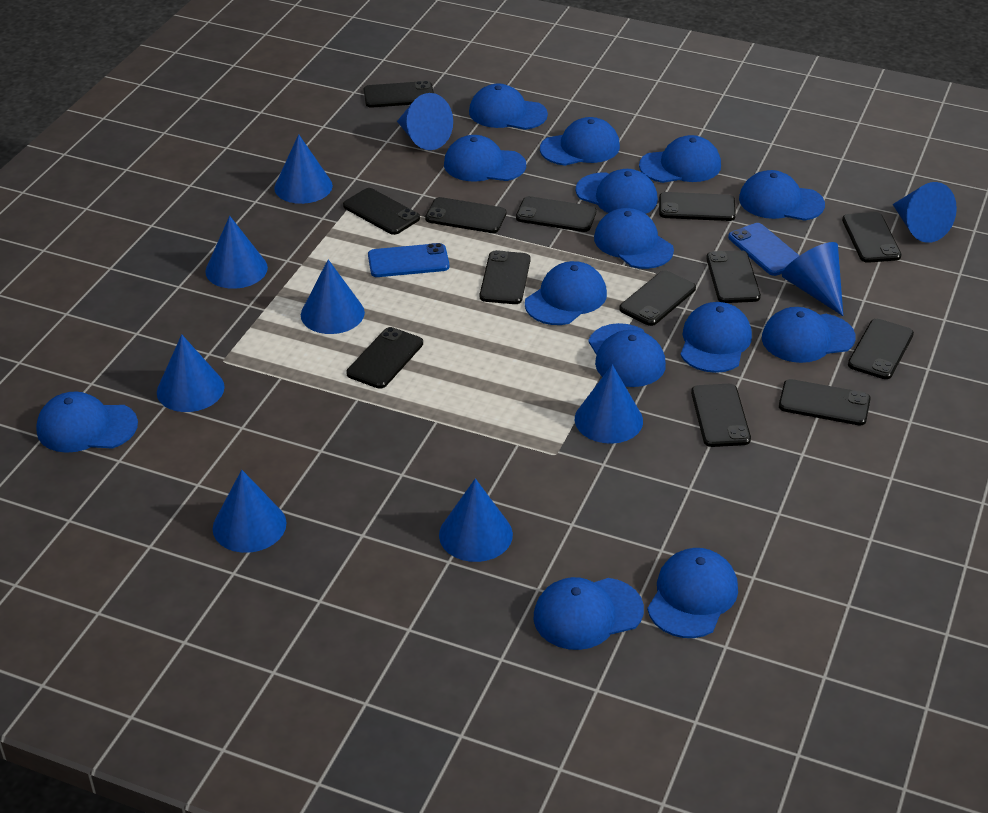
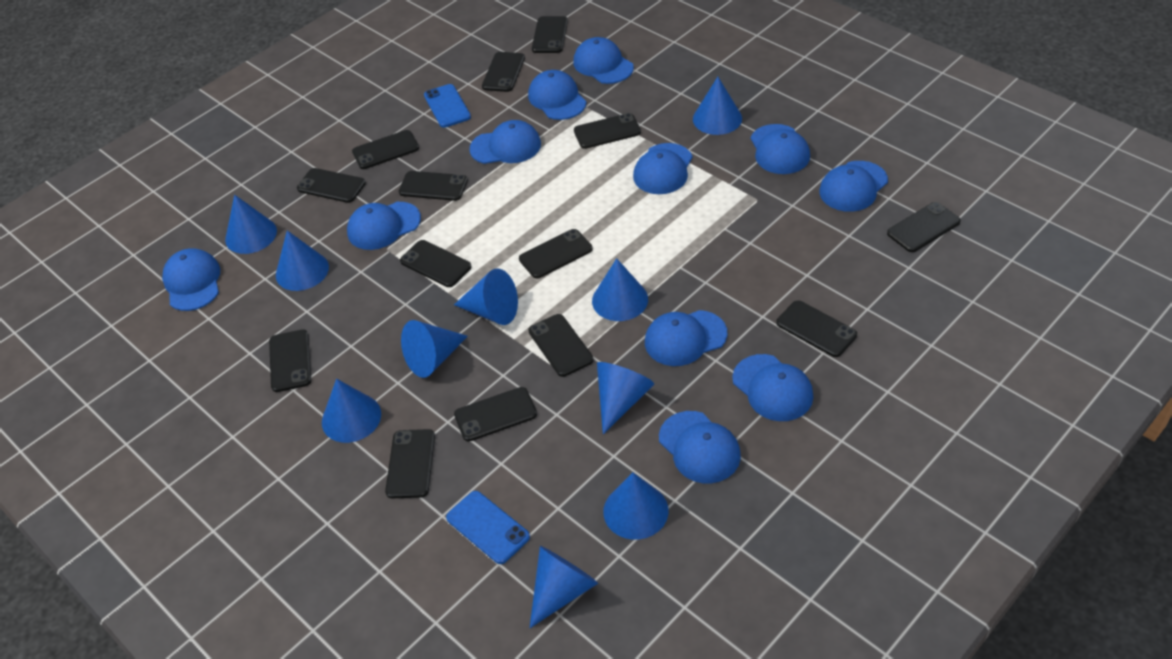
black phone: 13 -> 14
blue cap: 14 -> 11

